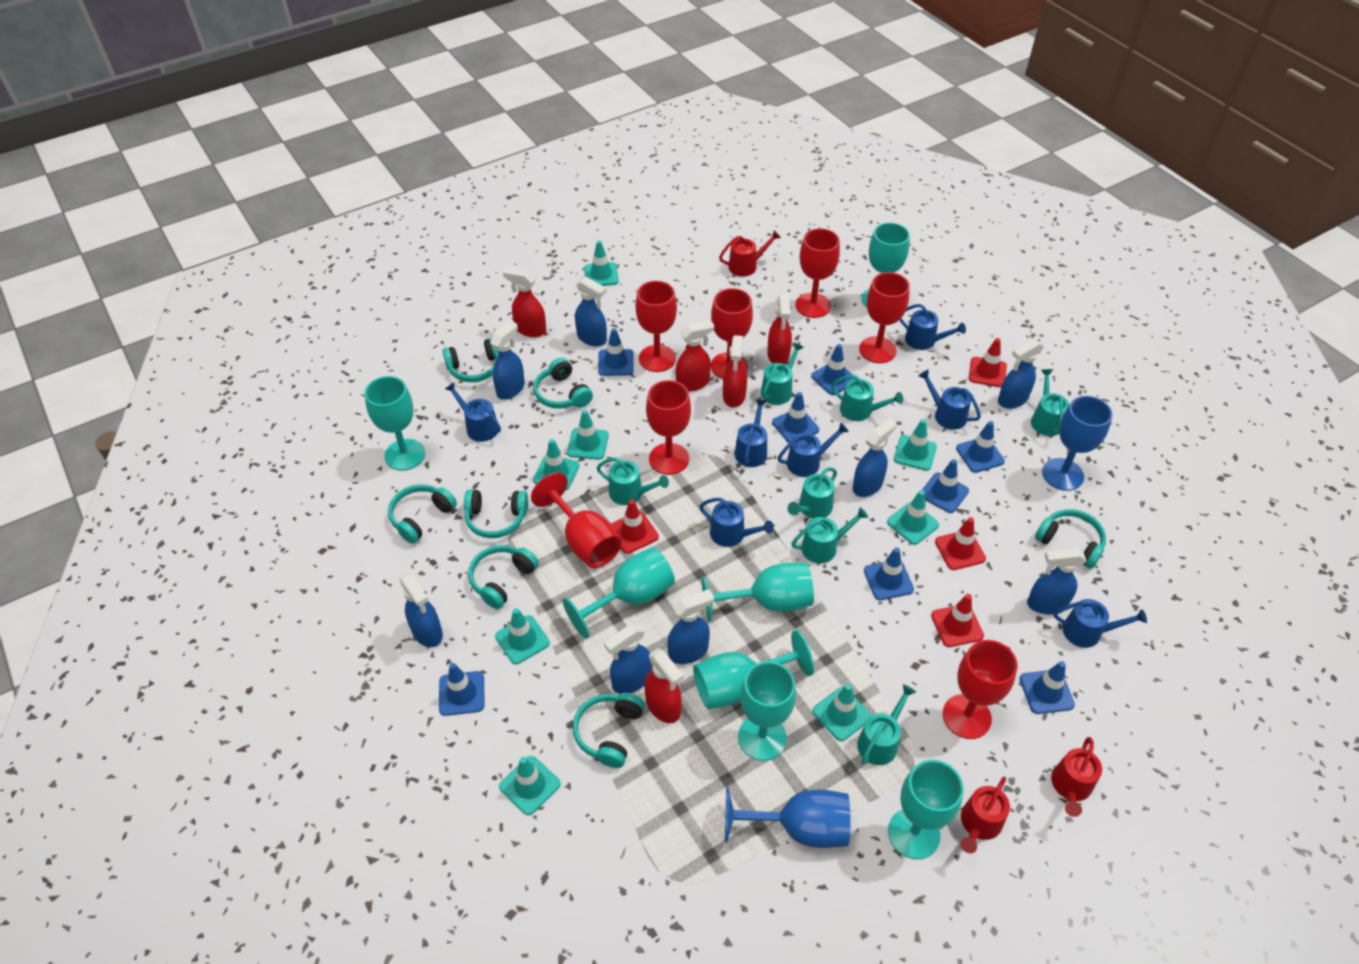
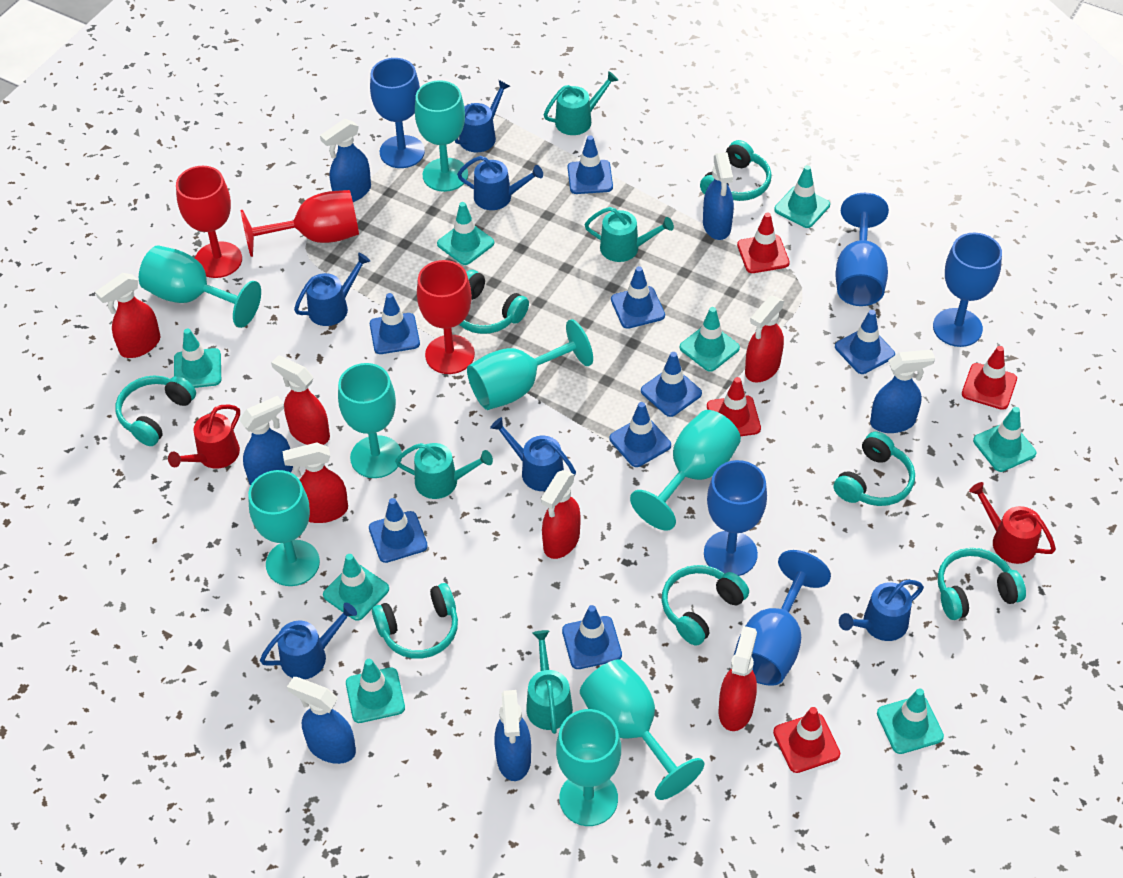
blue goblet: 2 -> 5
blue spray bottle: 8 -> 6
blue watering can: 7 -> 6
red goblet: 7 -> 3
red spray bottle: 5 -> 6
red watering can: 3 -> 2
turquoise goblet: 7 -> 8
turquoise watering can: 7 -> 4

